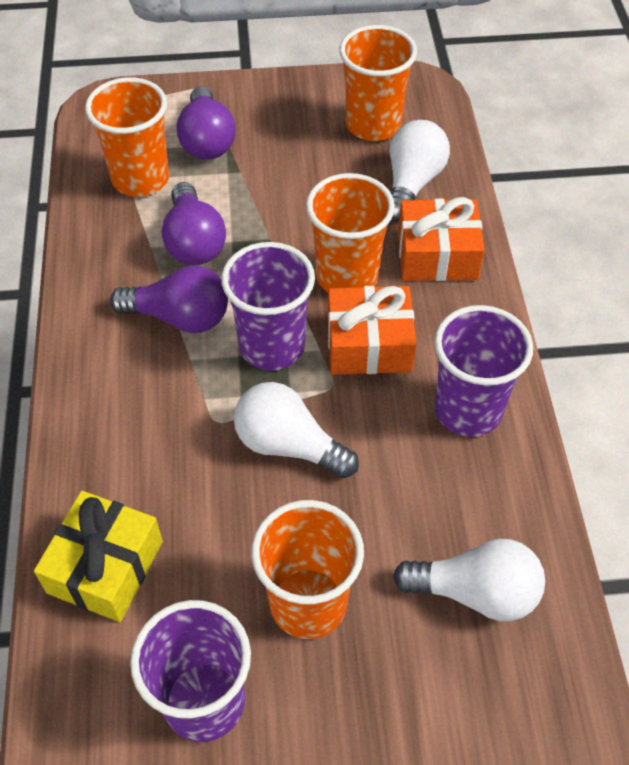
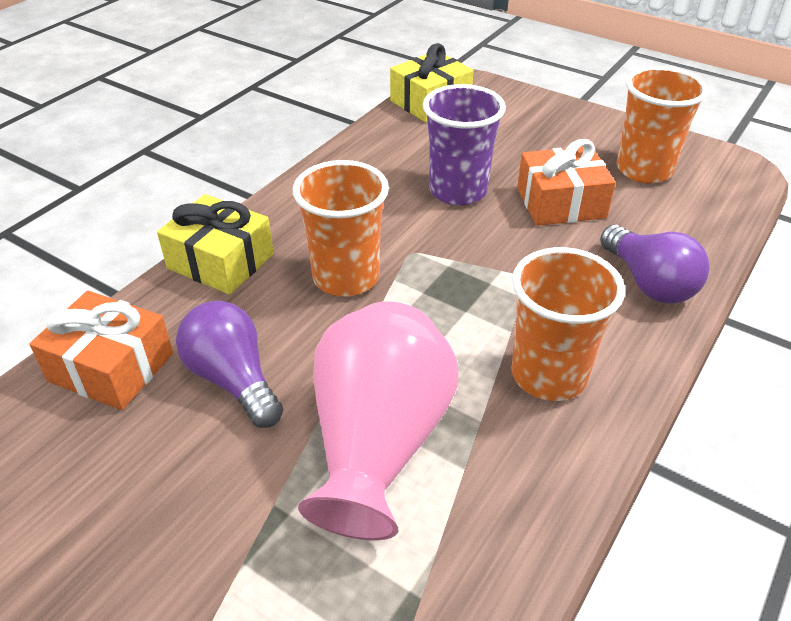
orange cup: 4 -> 3
pink vase: 0 -> 1
purple cup: 3 -> 1
purple light bulb: 3 -> 2
white light bulb: 3 -> 0
yellow gift: 1 -> 2

